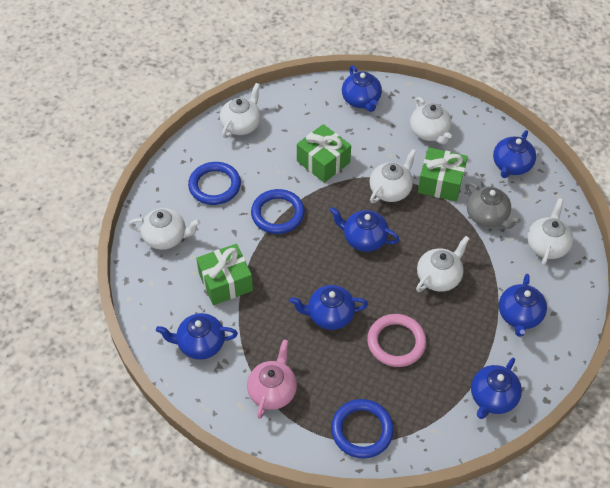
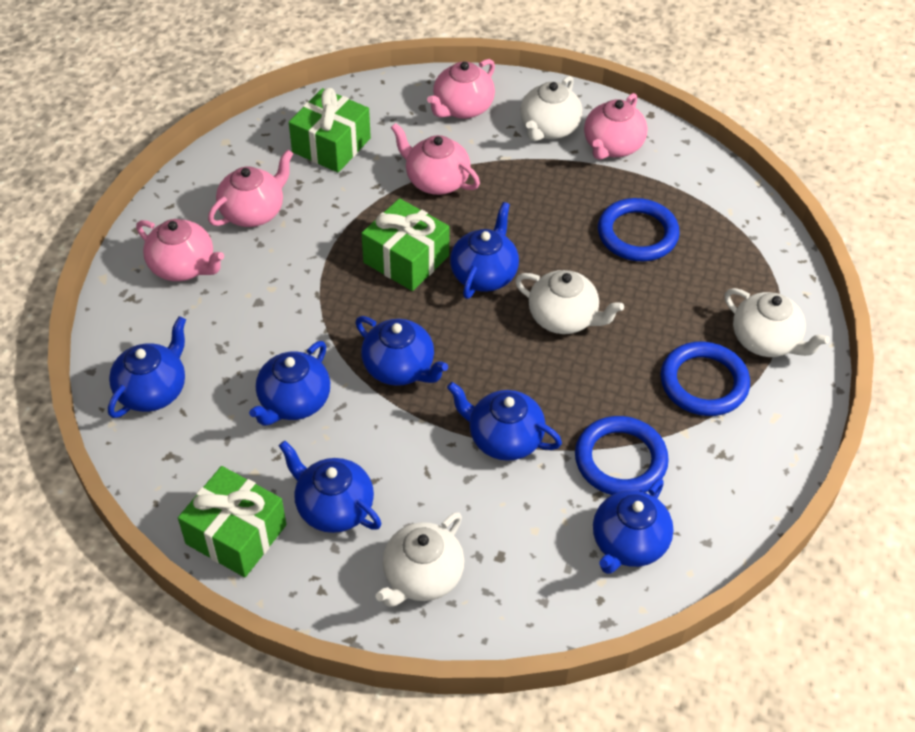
grey teapot: 1 -> 0
pink ring: 1 -> 0
pink teapot: 1 -> 5
white teapot: 6 -> 4

